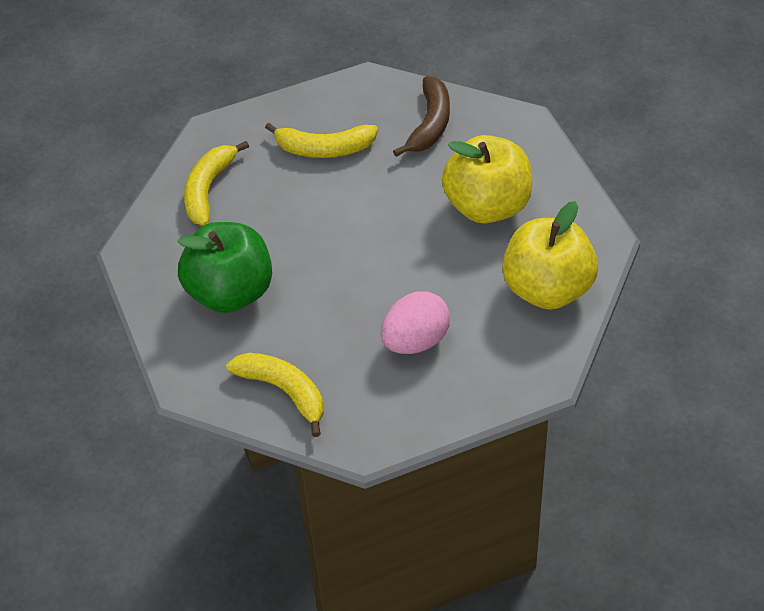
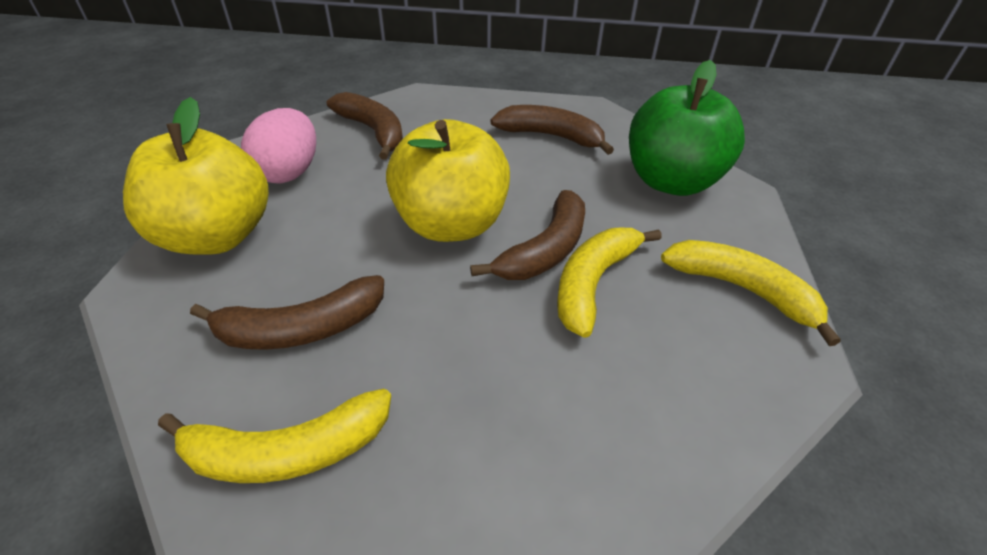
brown banana: 1 -> 4

